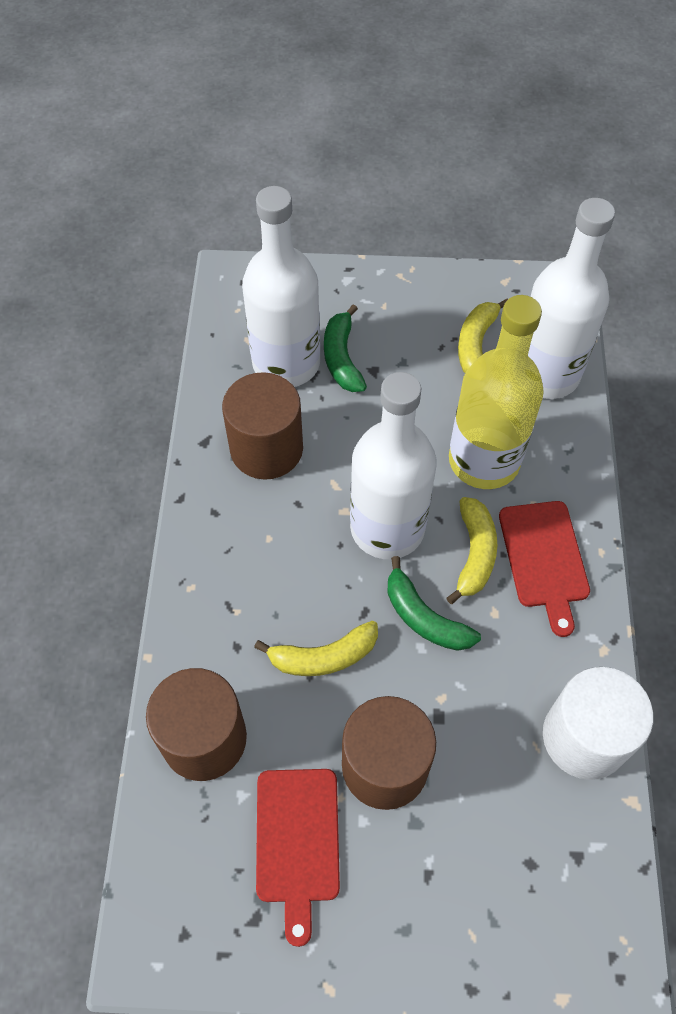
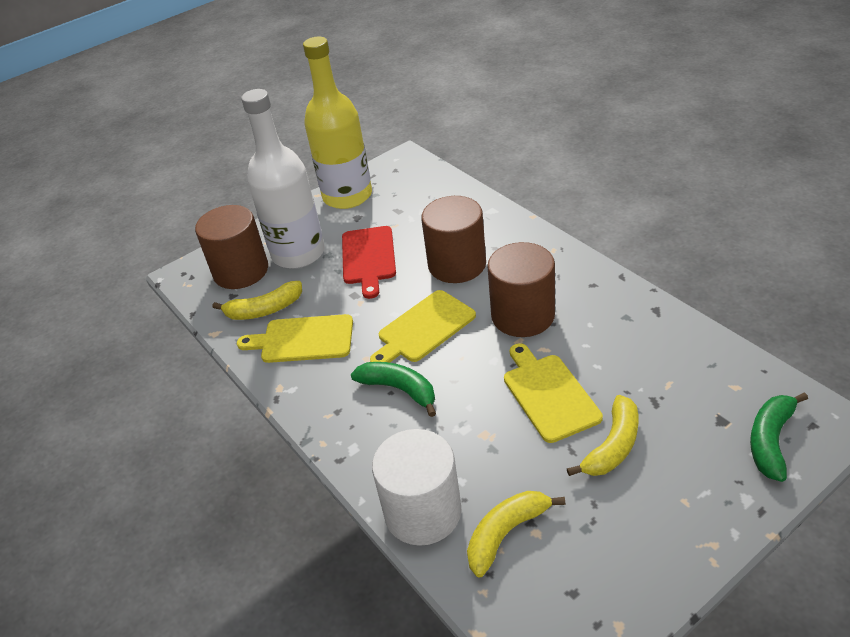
red cutting board: 2 -> 1
white bottle: 3 -> 1
yellow cutting board: 0 -> 3

